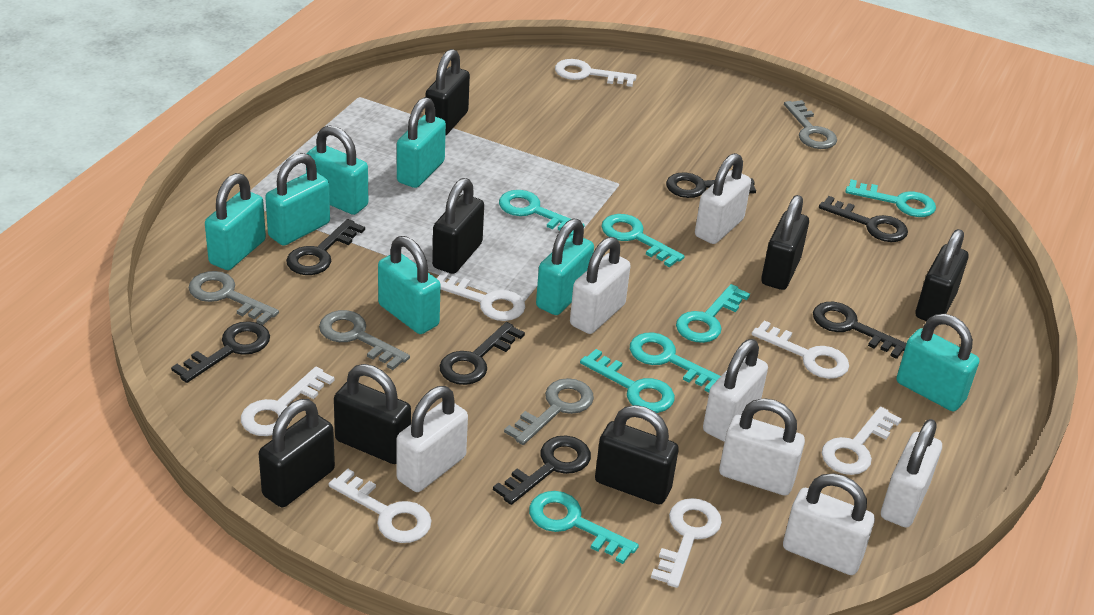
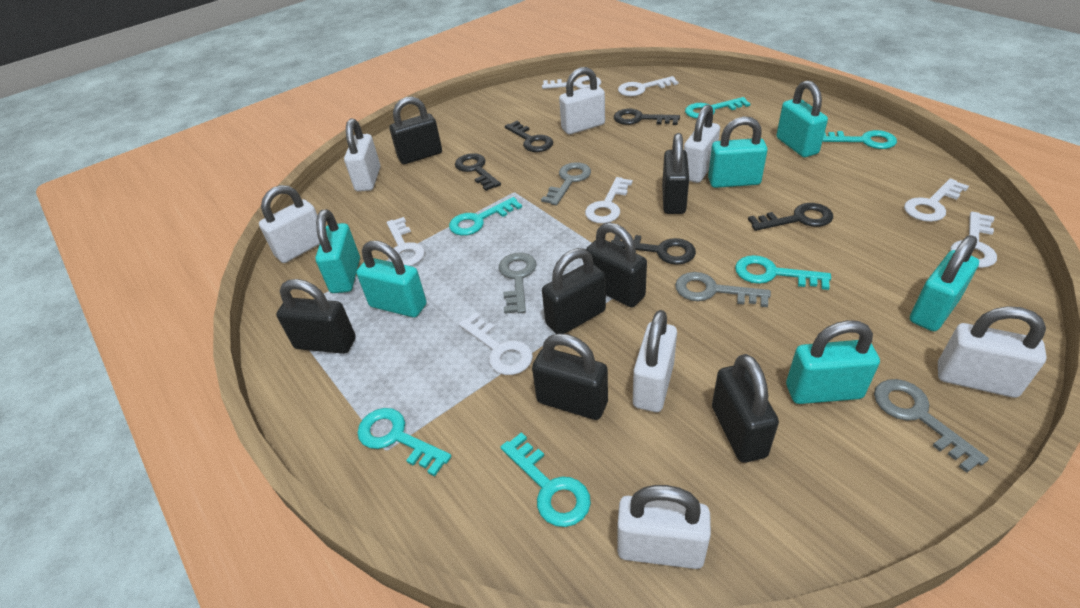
black key: 7 -> 5
turquoise key: 7 -> 6
turquoise padlock: 7 -> 6

